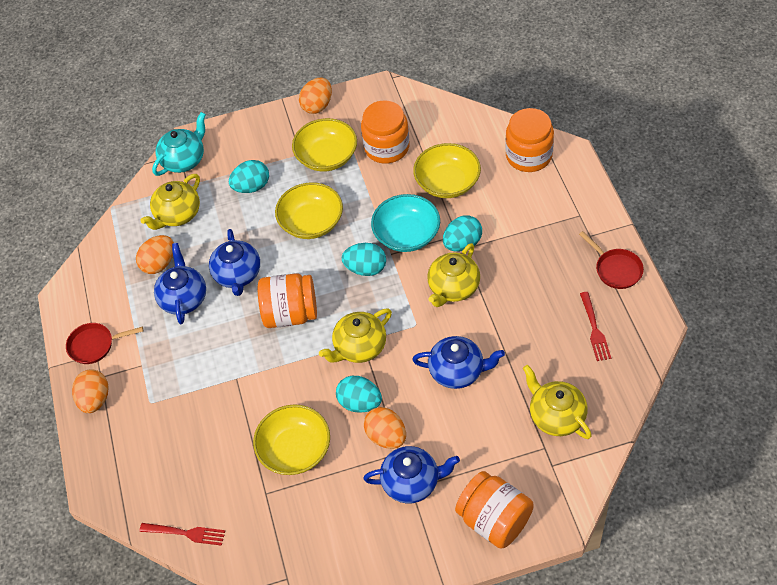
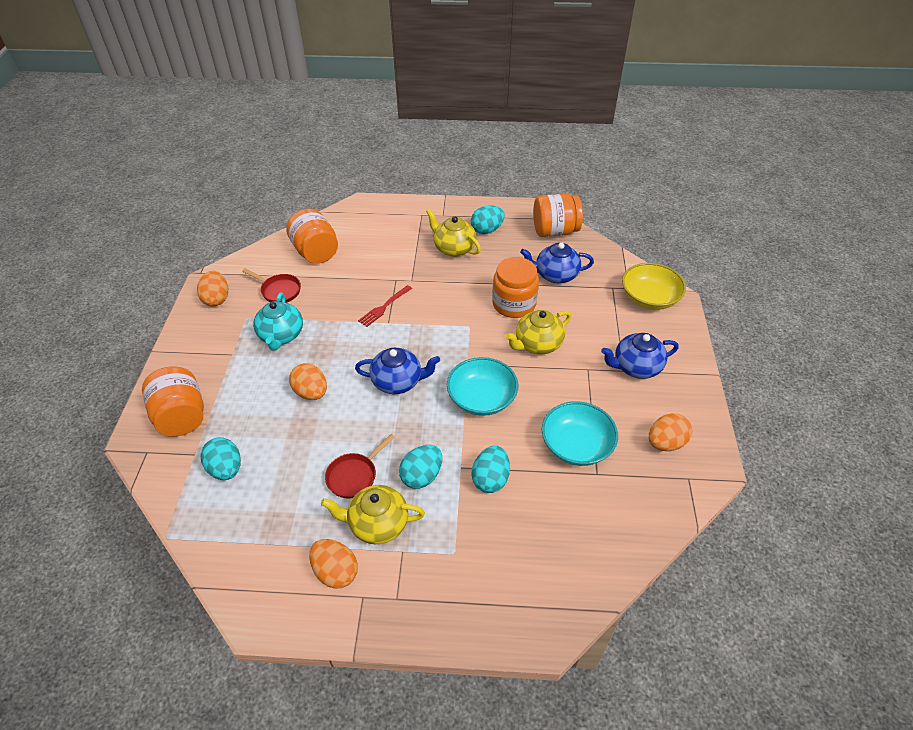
blue teapot: 4 -> 3
red fork: 2 -> 1
turquoise bowl: 1 -> 2
yellow bowl: 4 -> 1
yellow teapot: 4 -> 3

